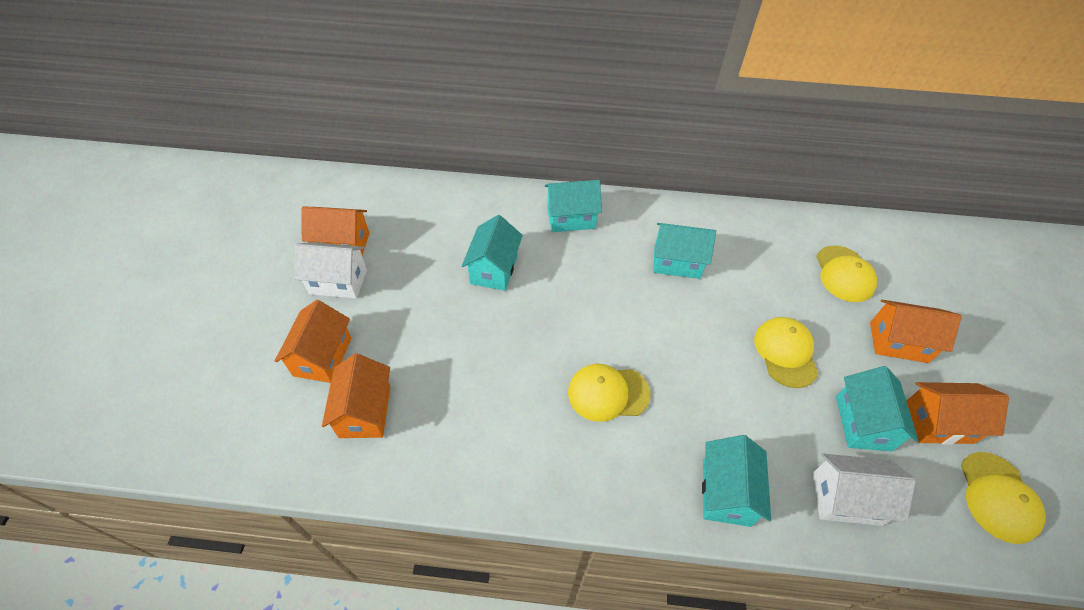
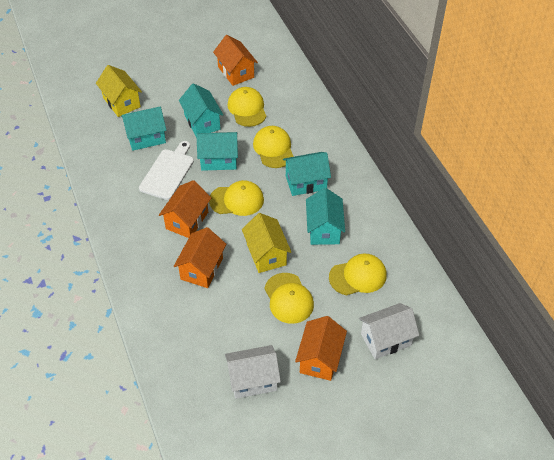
orange house: 5 -> 4
white cutting board: 0 -> 1
yellow cap: 4 -> 5
yellow house: 0 -> 2

